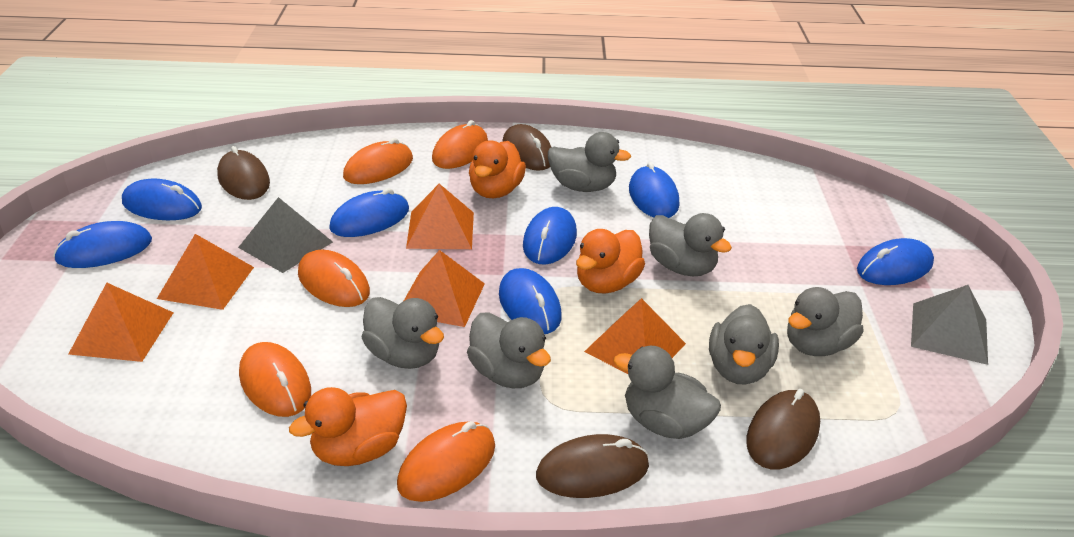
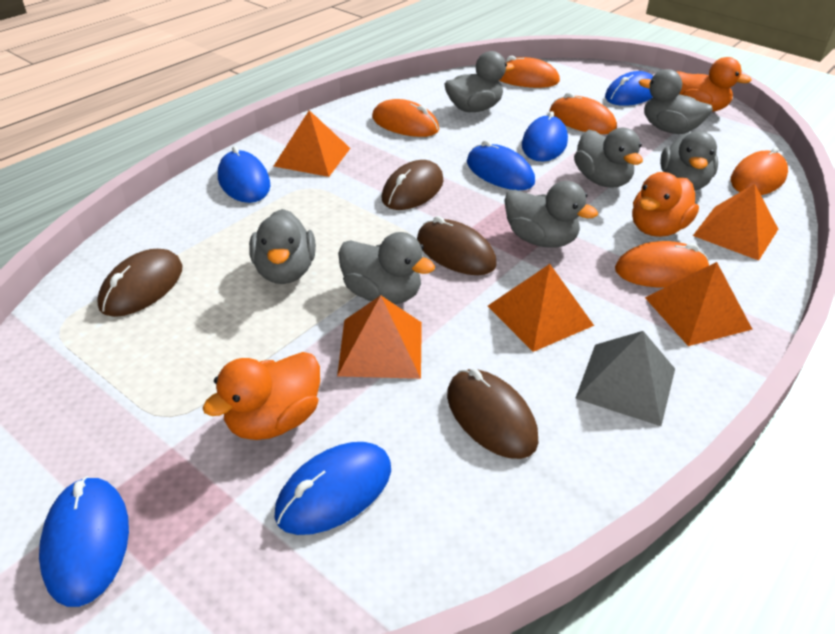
blue mouse: 7 -> 6
grey pyramid: 2 -> 1

